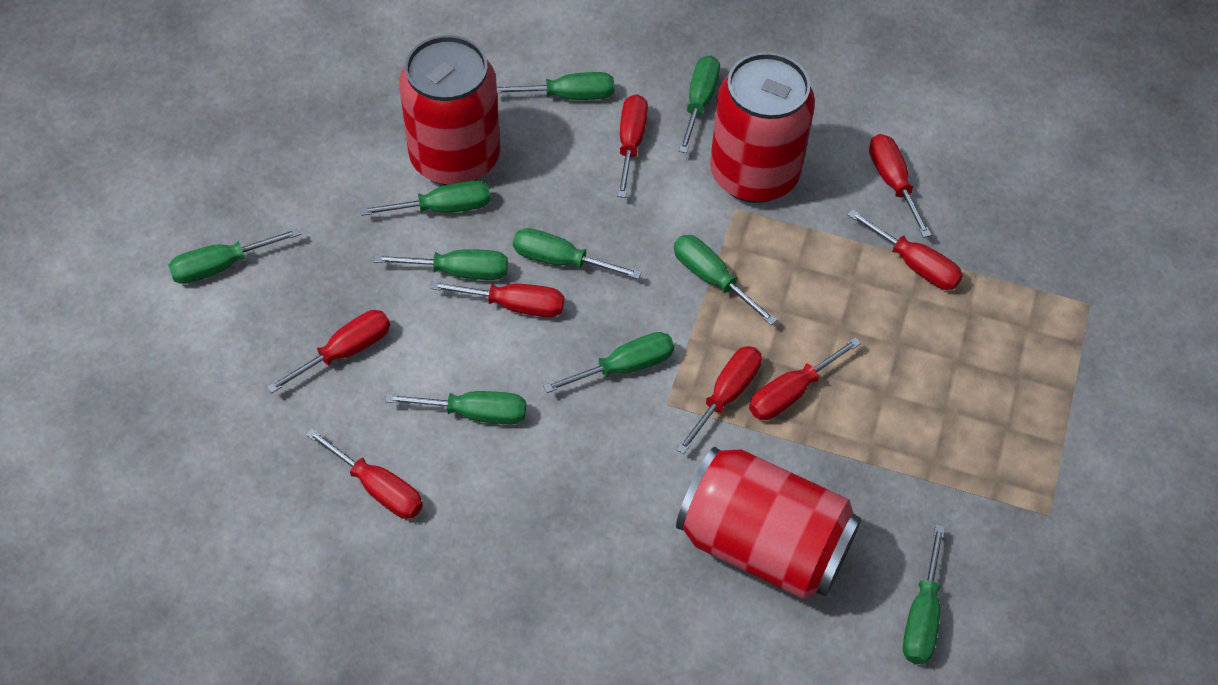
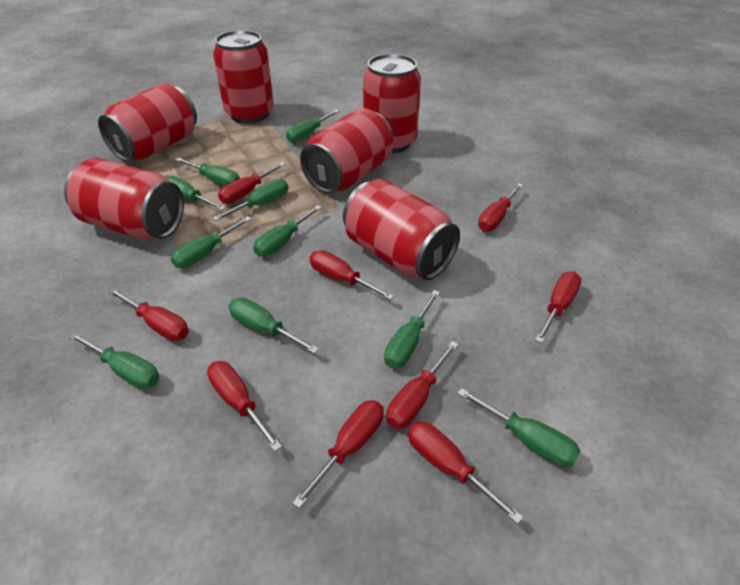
red can: 3 -> 6
red screwdriver: 8 -> 9

